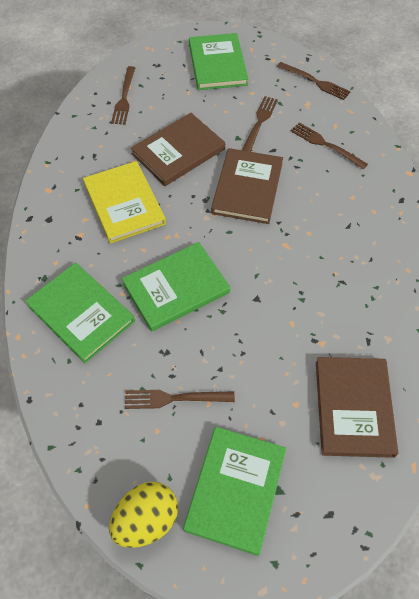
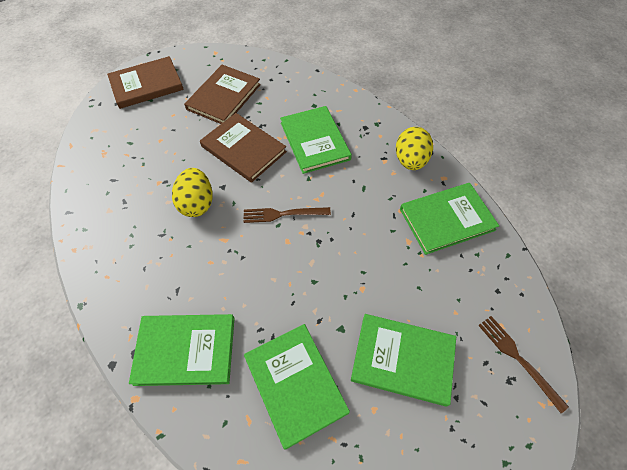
brown fork: 5 -> 2
green book: 4 -> 5
yellow book: 1 -> 0
yellow egg: 1 -> 2

